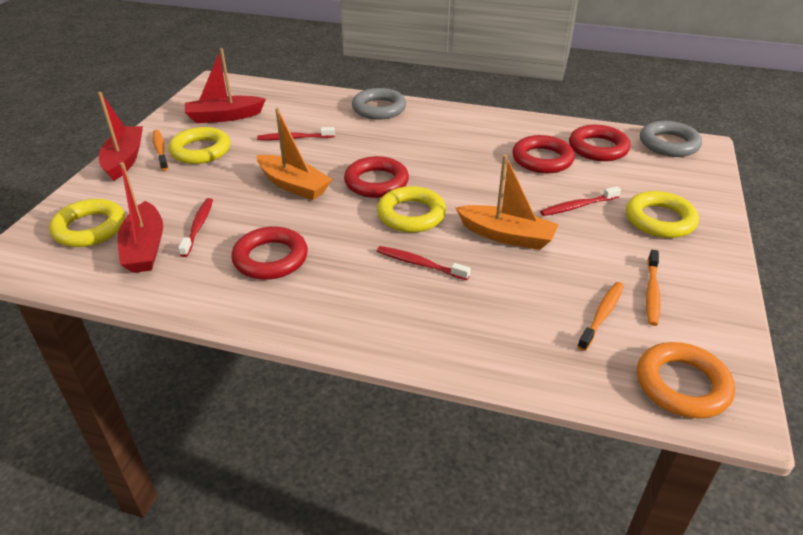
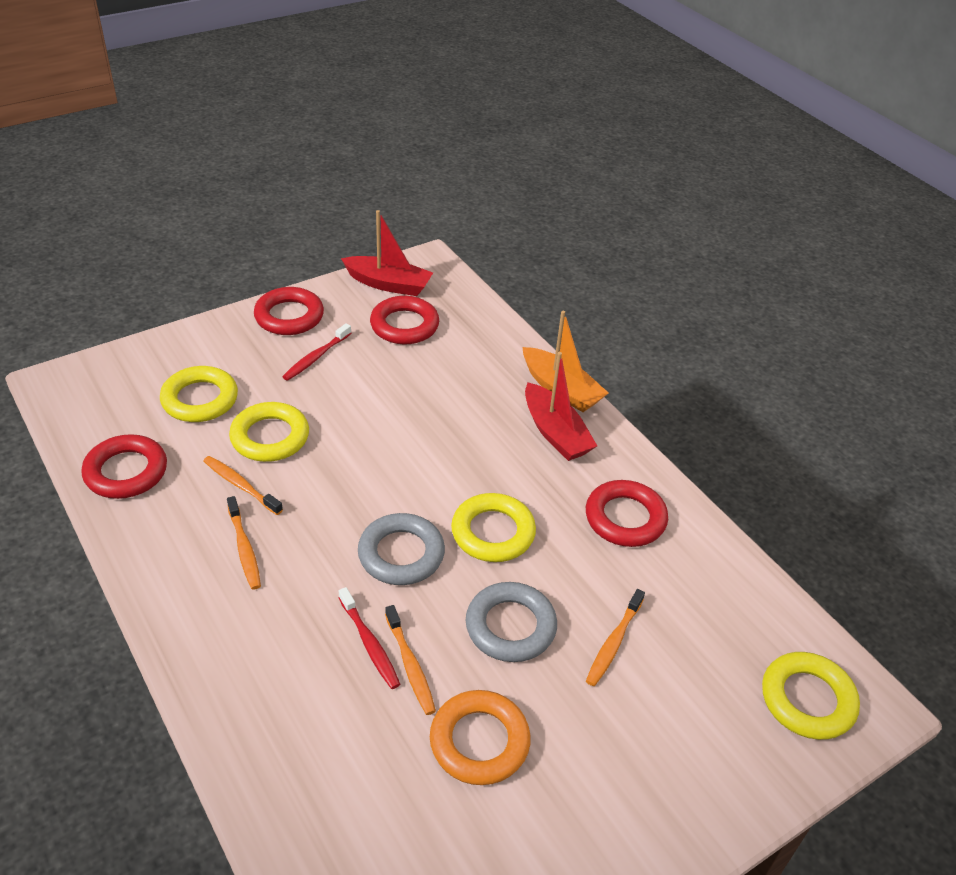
orange boat: 2 -> 1
orange toothbrush: 3 -> 4
red boat: 3 -> 2
red toothbrush: 4 -> 2

